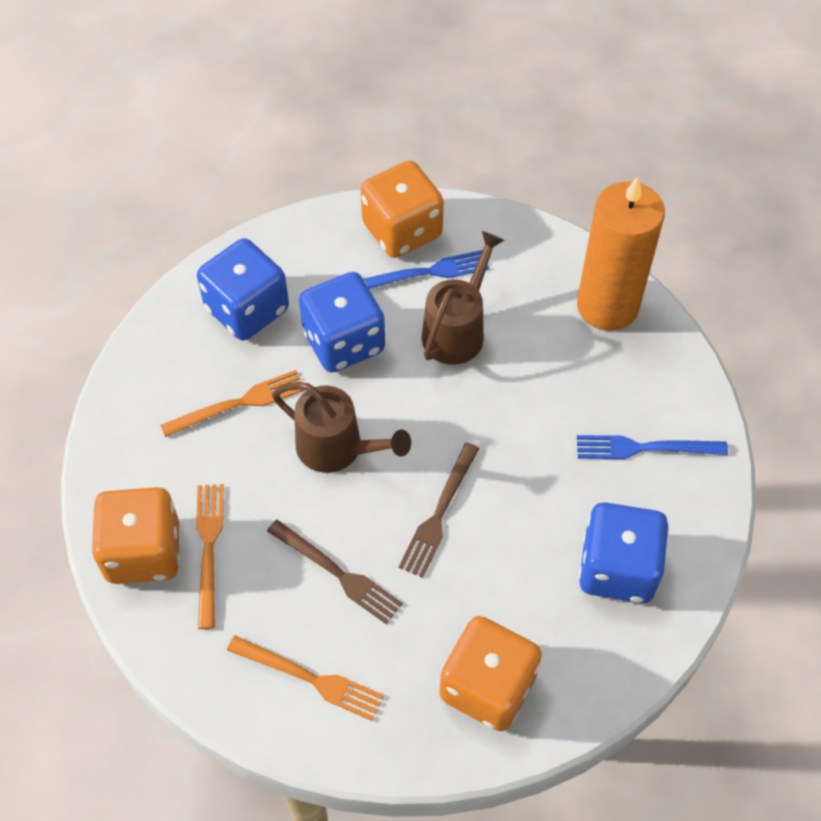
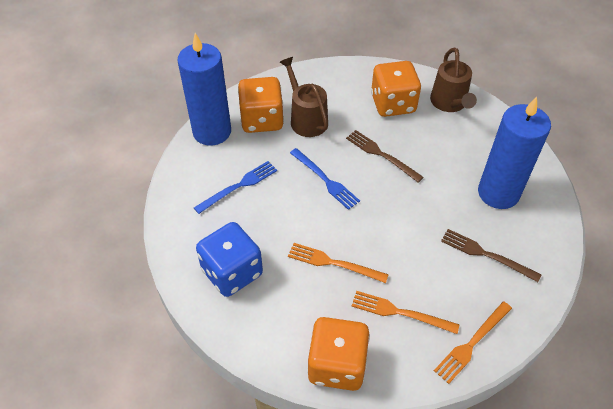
blue candle: 0 -> 2
blue dice: 3 -> 1
orange candle: 1 -> 0

